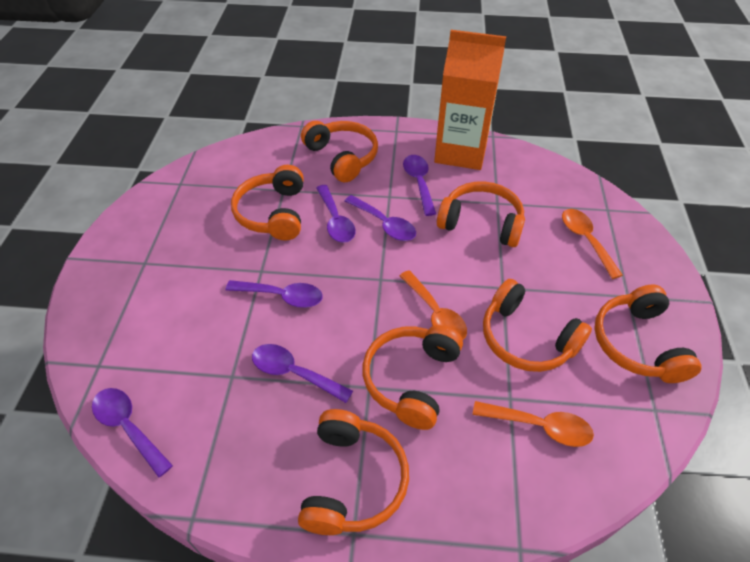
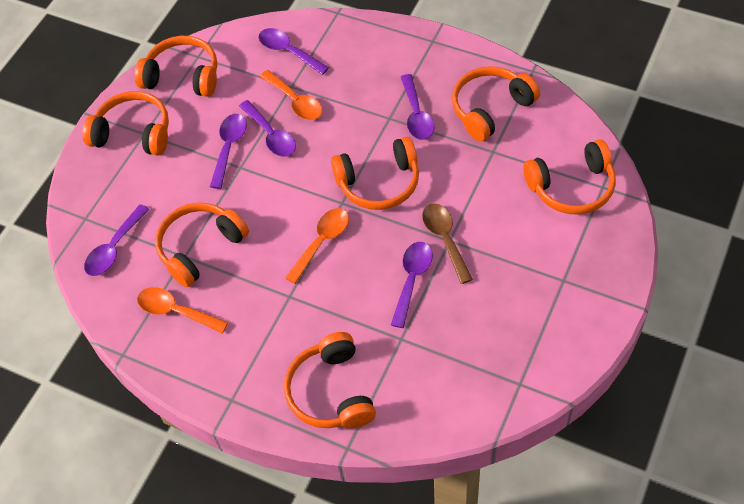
brown spoon: 0 -> 1
orange carton: 1 -> 0

